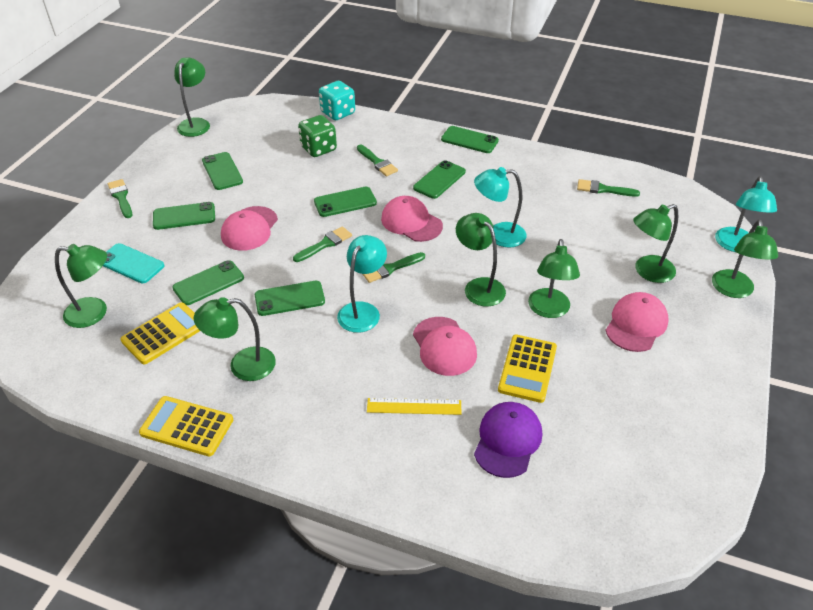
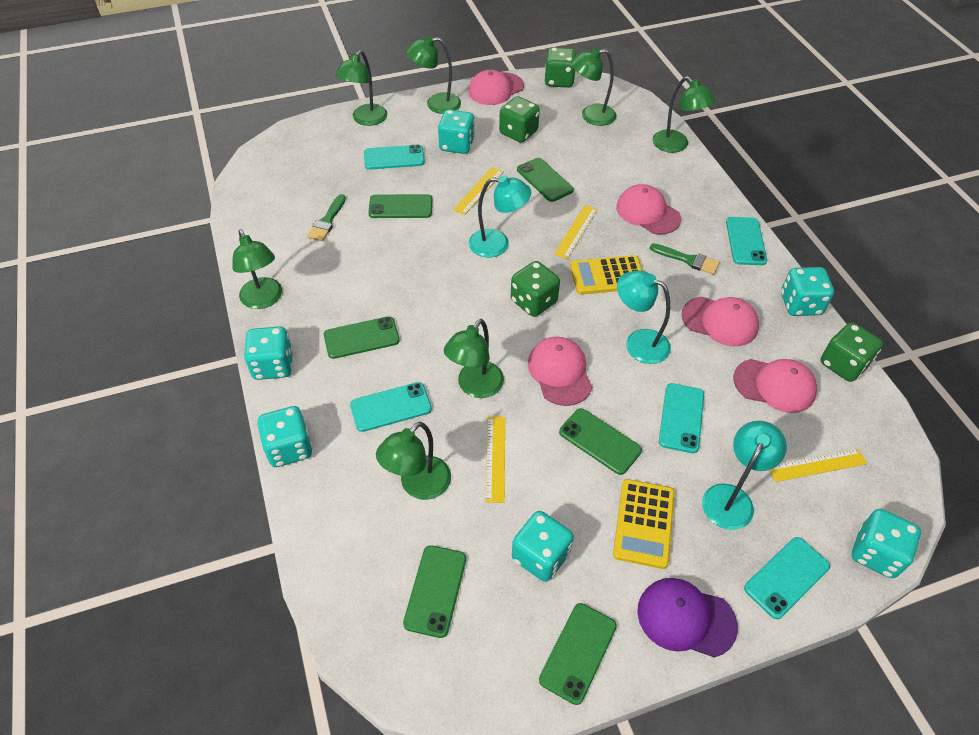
green brush: 5 -> 2
green dice: 1 -> 4
green phone: 7 -> 6
pink cap: 4 -> 5
turquoise dice: 1 -> 6
turquoise phone: 1 -> 5
yellow calculator: 3 -> 2
yellow ruler: 1 -> 4

